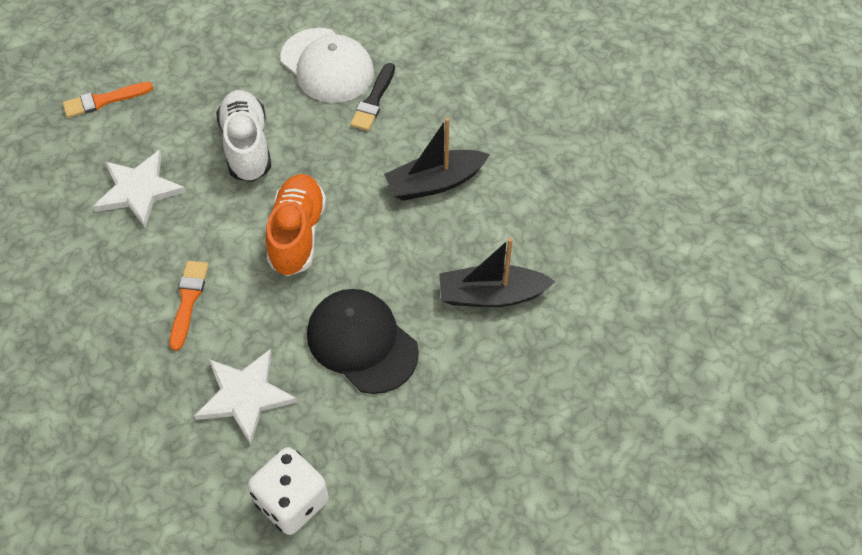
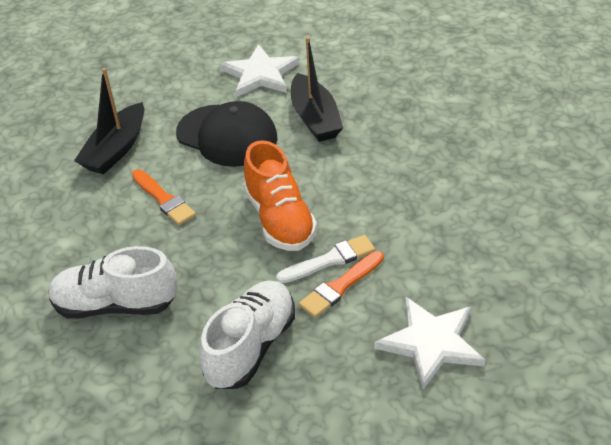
black brush: 1 -> 0
white brush: 0 -> 1
white cap: 1 -> 0
white dice: 1 -> 0
white shoe: 1 -> 2

